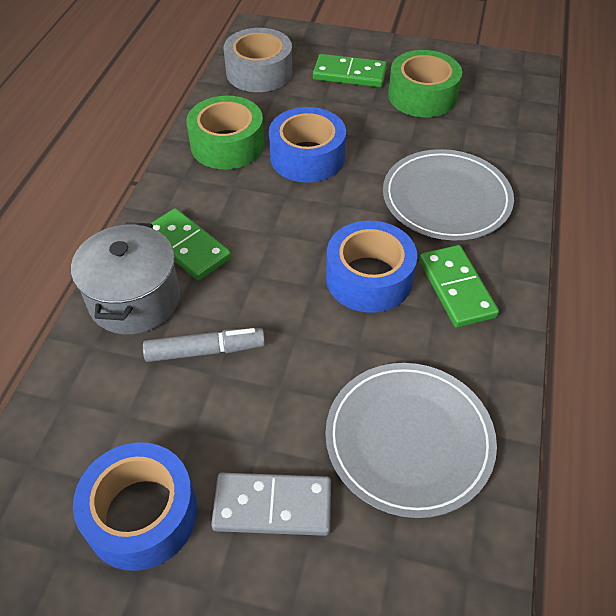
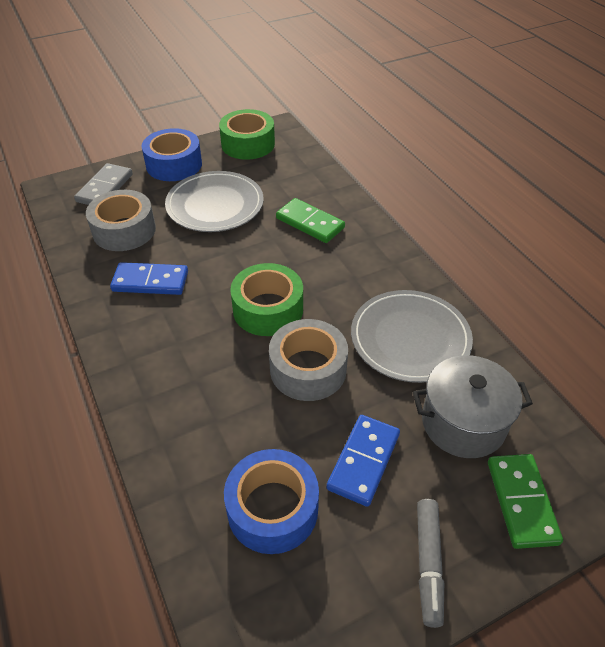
blue domino: 0 -> 2
blue tape: 3 -> 2
green domino: 3 -> 2
grey tape: 1 -> 2

